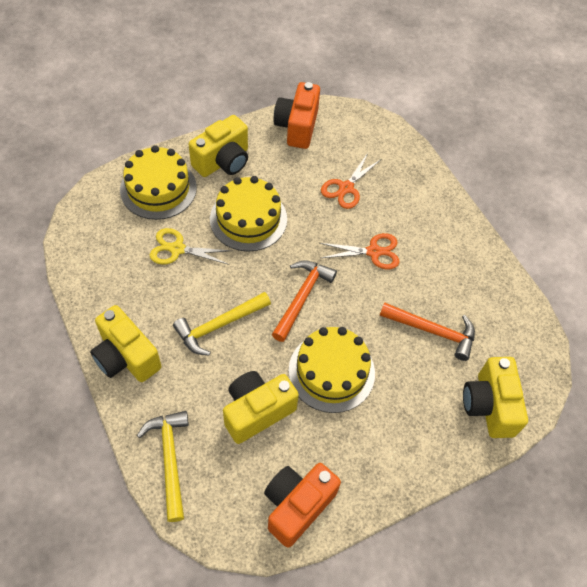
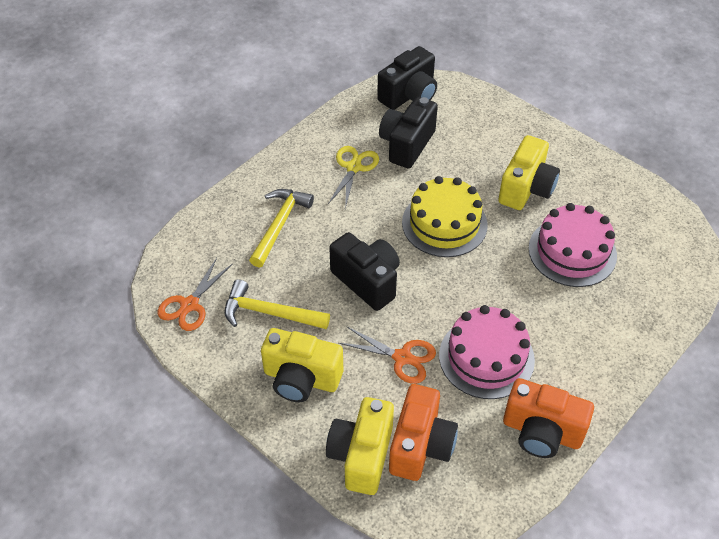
black camera: 0 -> 3
orange hammer: 2 -> 0
pink cake: 0 -> 2
yellow cake: 3 -> 1
yellow camera: 4 -> 3

